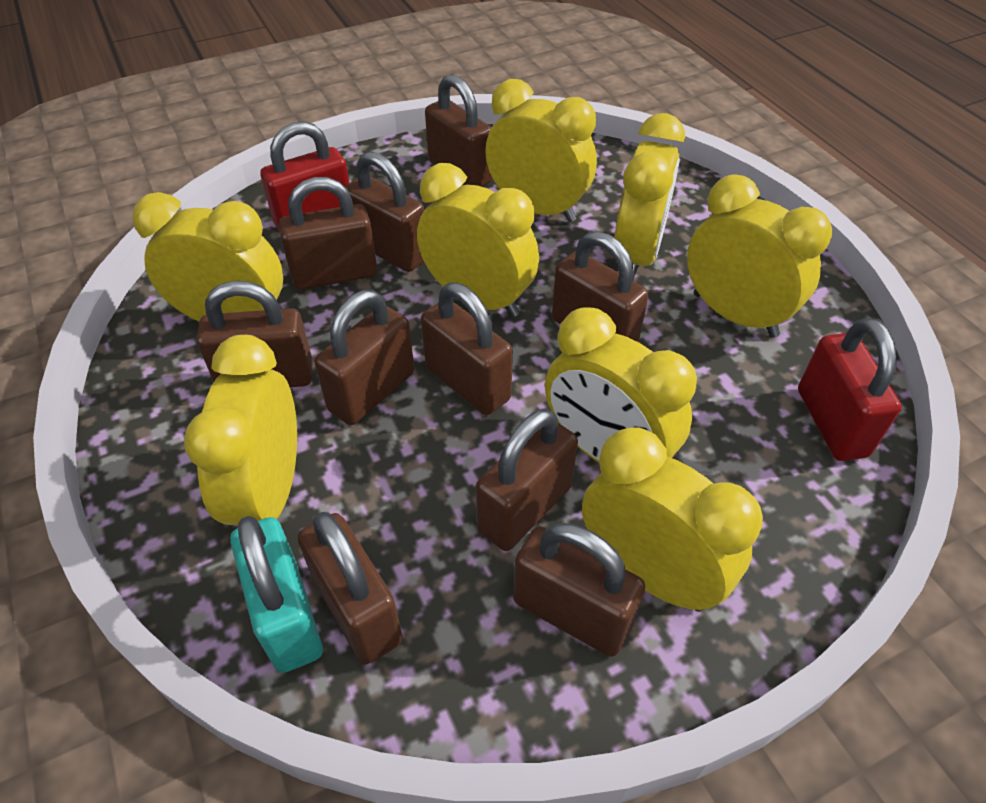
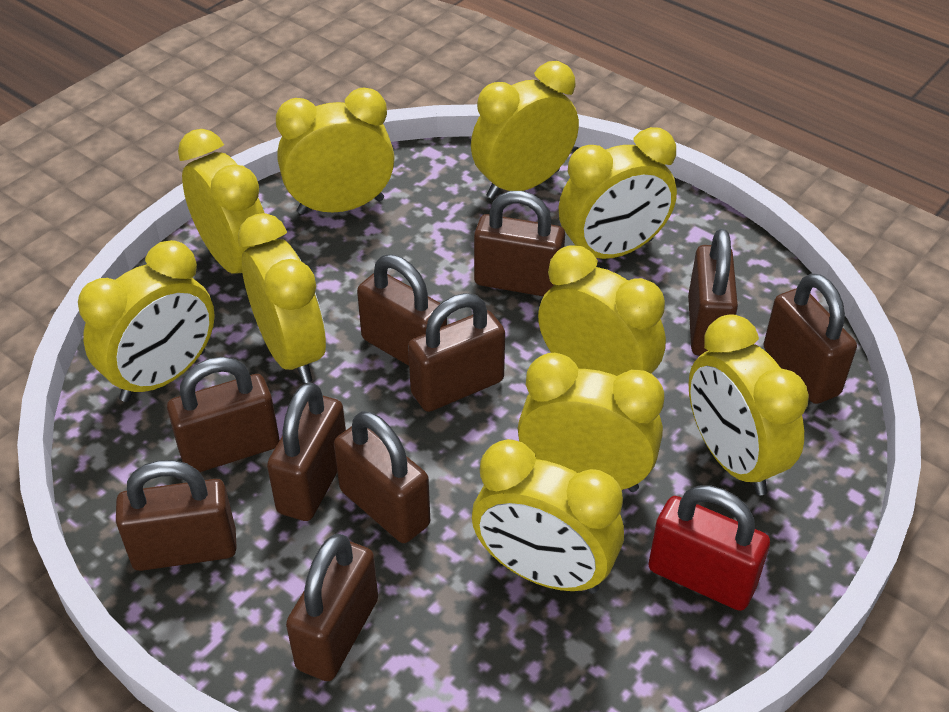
red padlock: 2 -> 1
turquoise padlock: 1 -> 0
yellow clock: 8 -> 10

